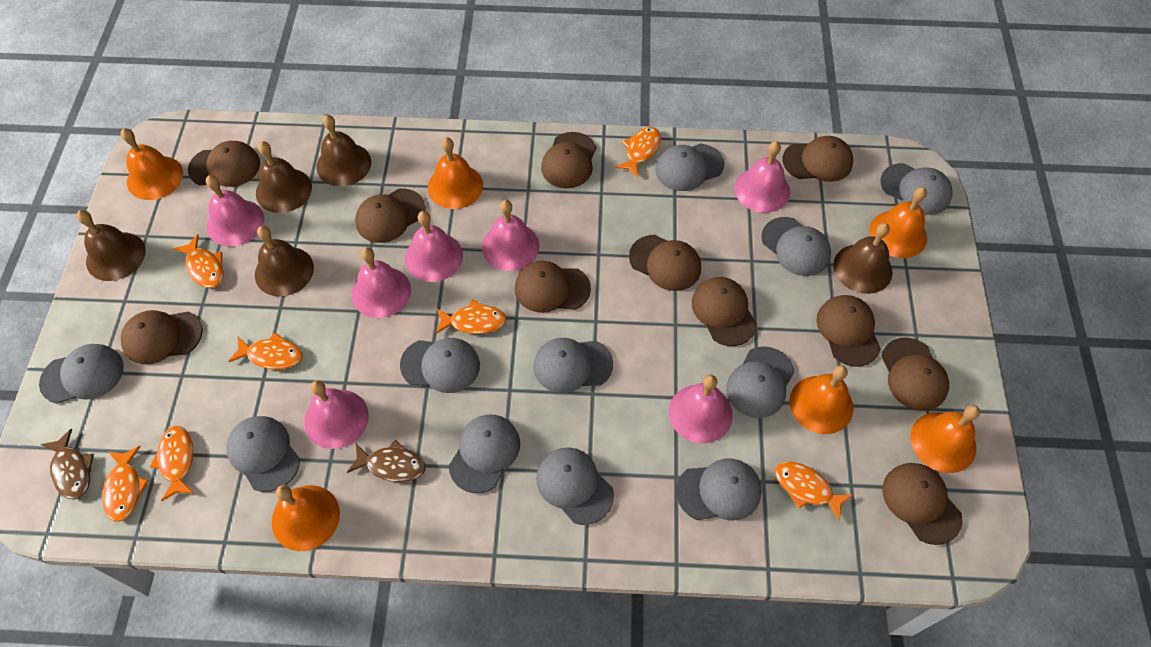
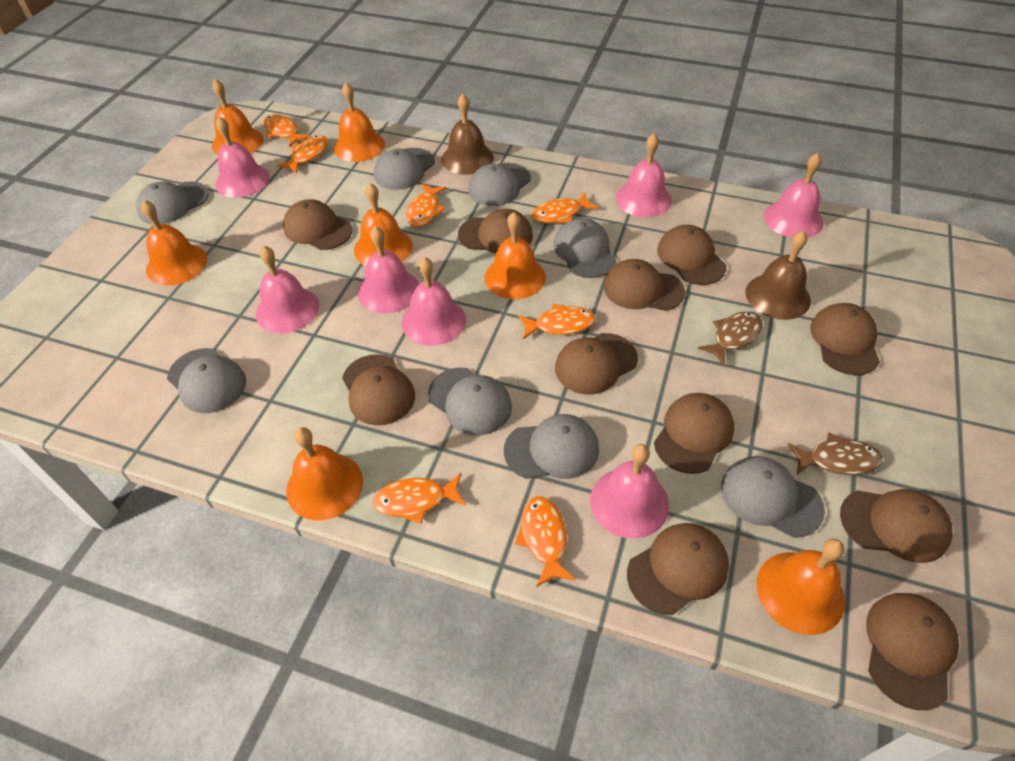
brown bell: 5 -> 2
grey cap: 11 -> 8
orange bell: 6 -> 7

